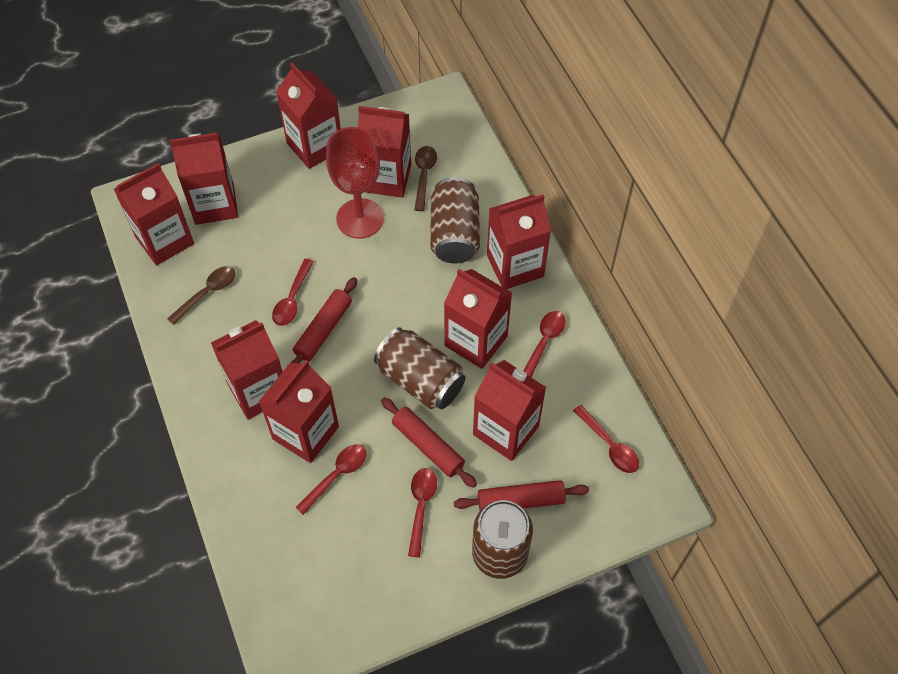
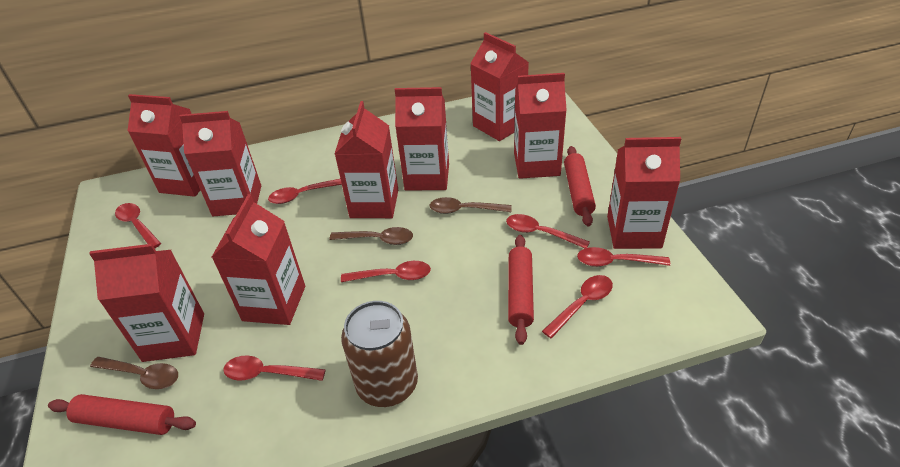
brown can: 3 -> 1
brown spoon: 2 -> 3
red goblet: 1 -> 0
red spoon: 5 -> 7

